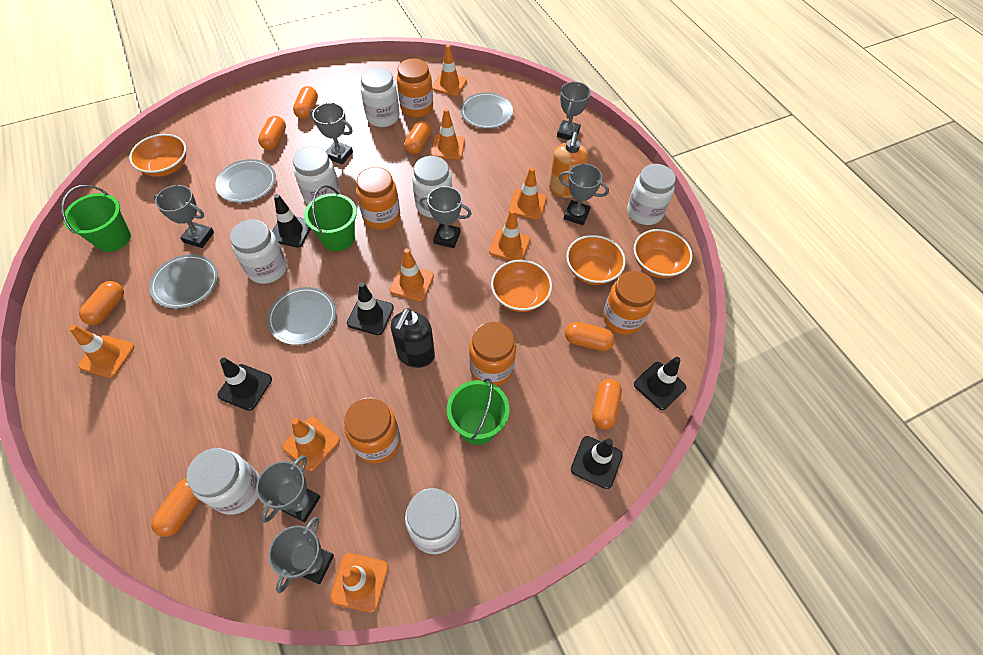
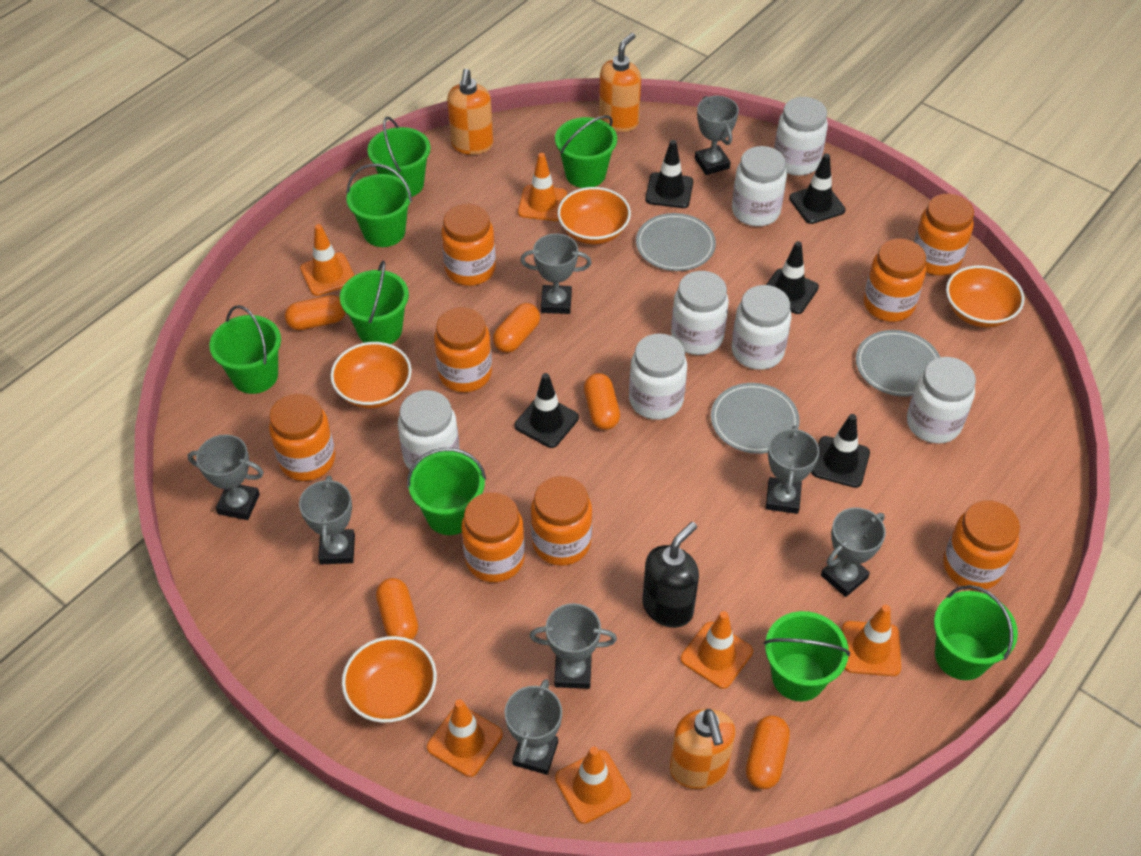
green bucket: 3 -> 8
grey plate: 4 -> 3
grey trophy: 7 -> 8
orange capsule: 7 -> 5
orange jar: 5 -> 8
orange soap dispenser: 1 -> 3
orange traffic cone: 8 -> 6

